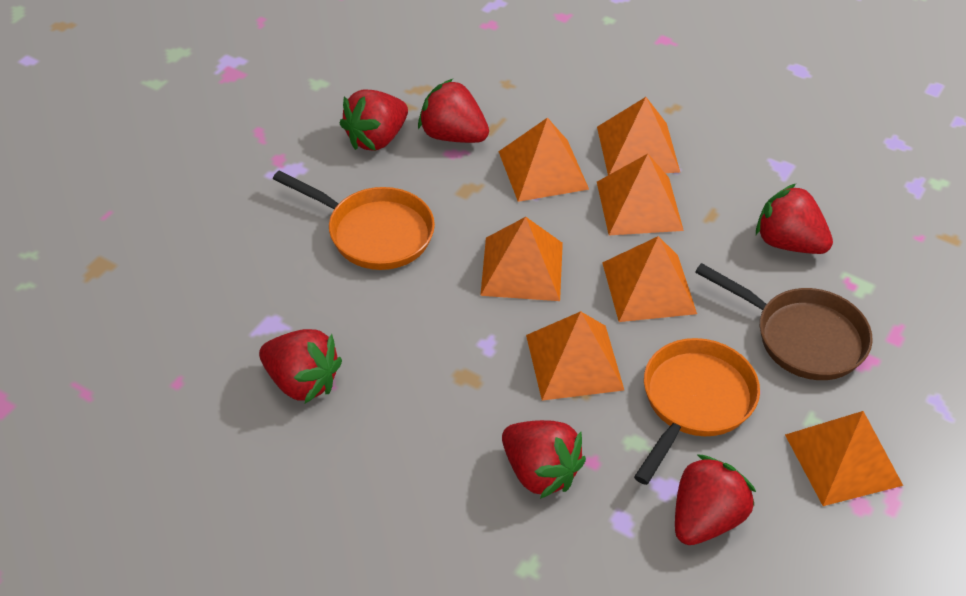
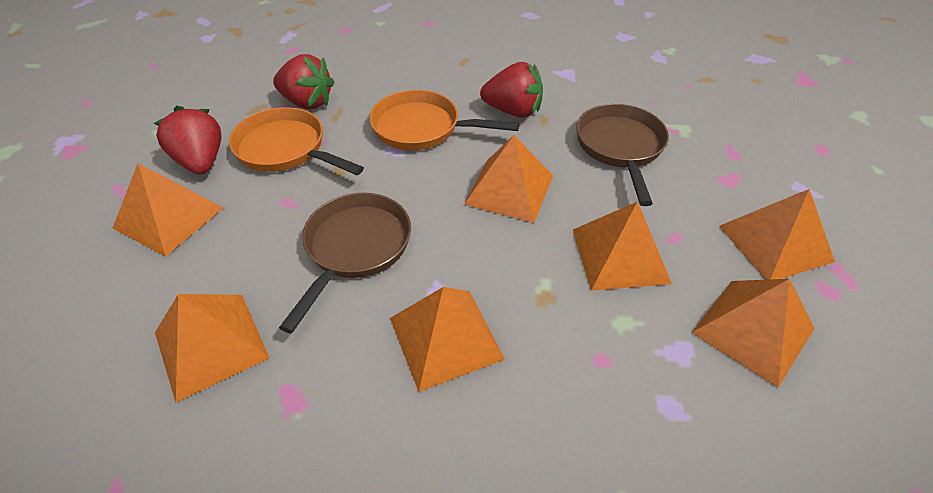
brown pan: 1 -> 2
red strawberry: 6 -> 3

